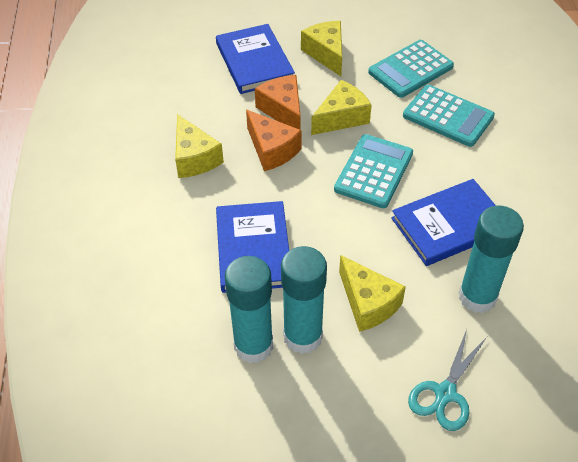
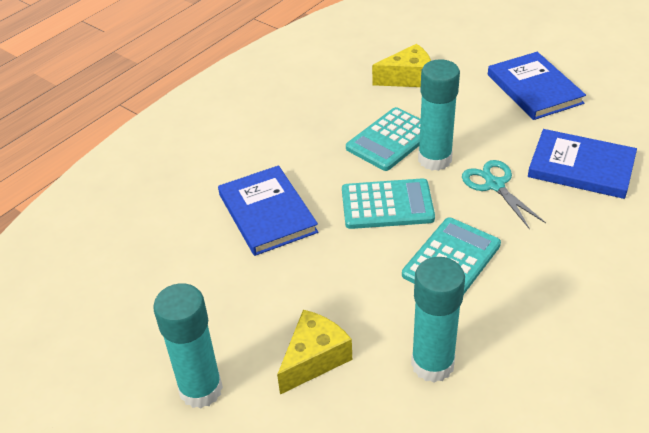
orange cheese: 2 -> 0
yellow cheese: 4 -> 2

